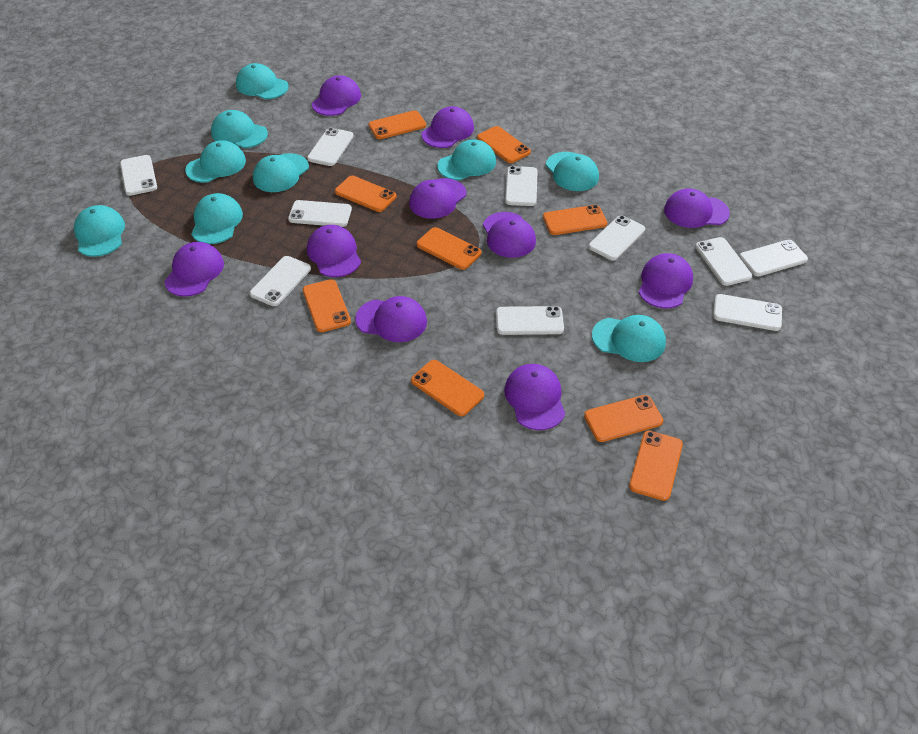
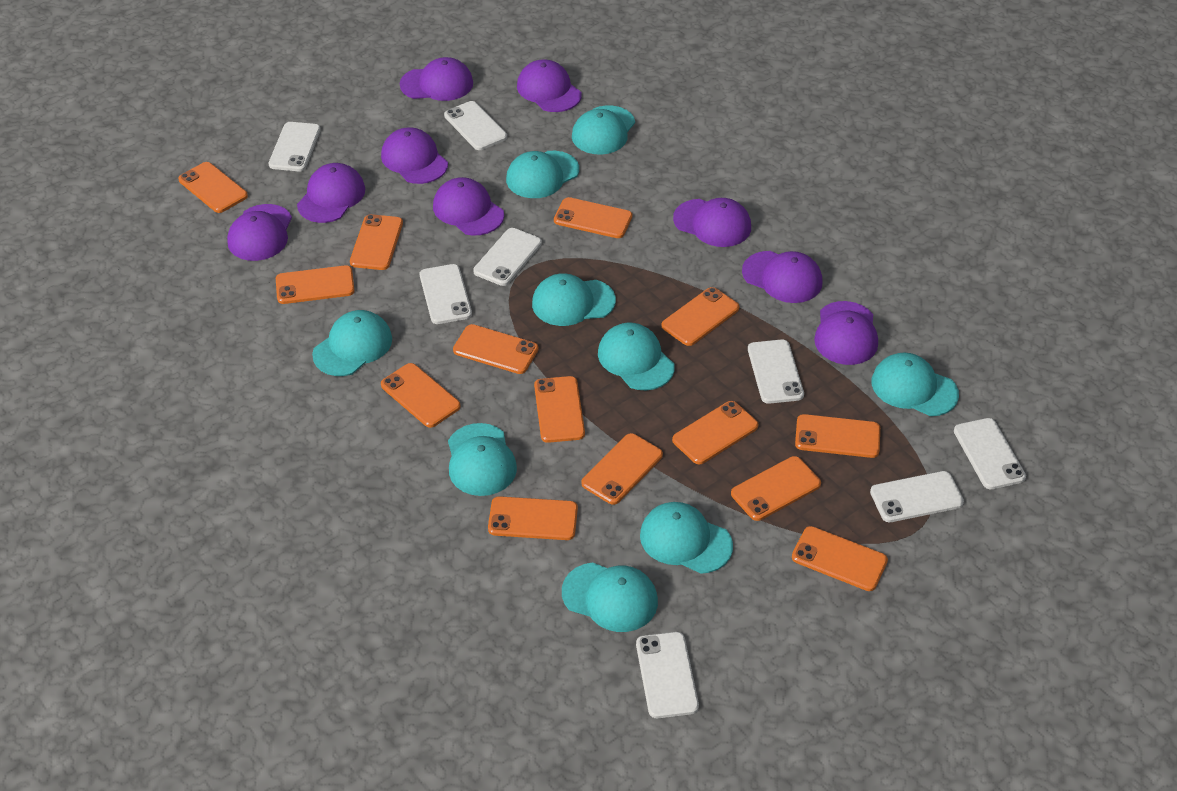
orange phone: 9 -> 14
purple cap: 10 -> 9
white phone: 10 -> 8

